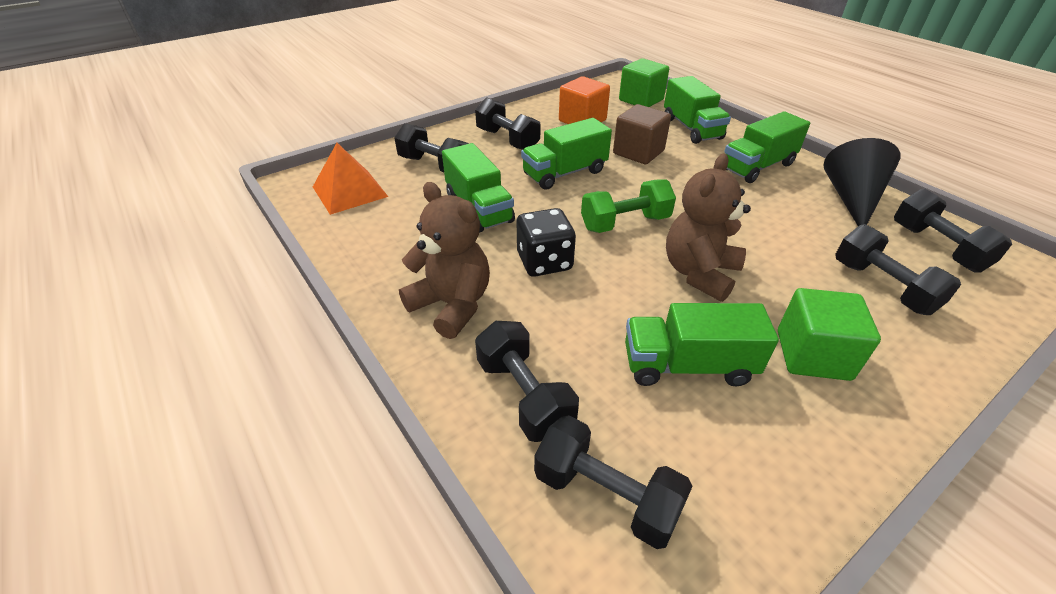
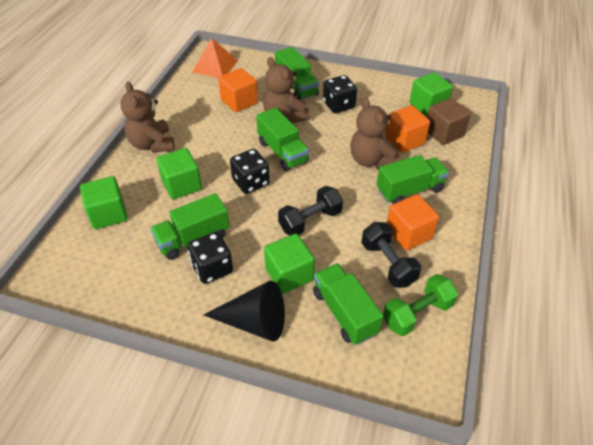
black dice: 1 -> 3
black dumbbell: 6 -> 2
brown teddy bear: 2 -> 3
green cube: 2 -> 4
orange cube: 1 -> 3

